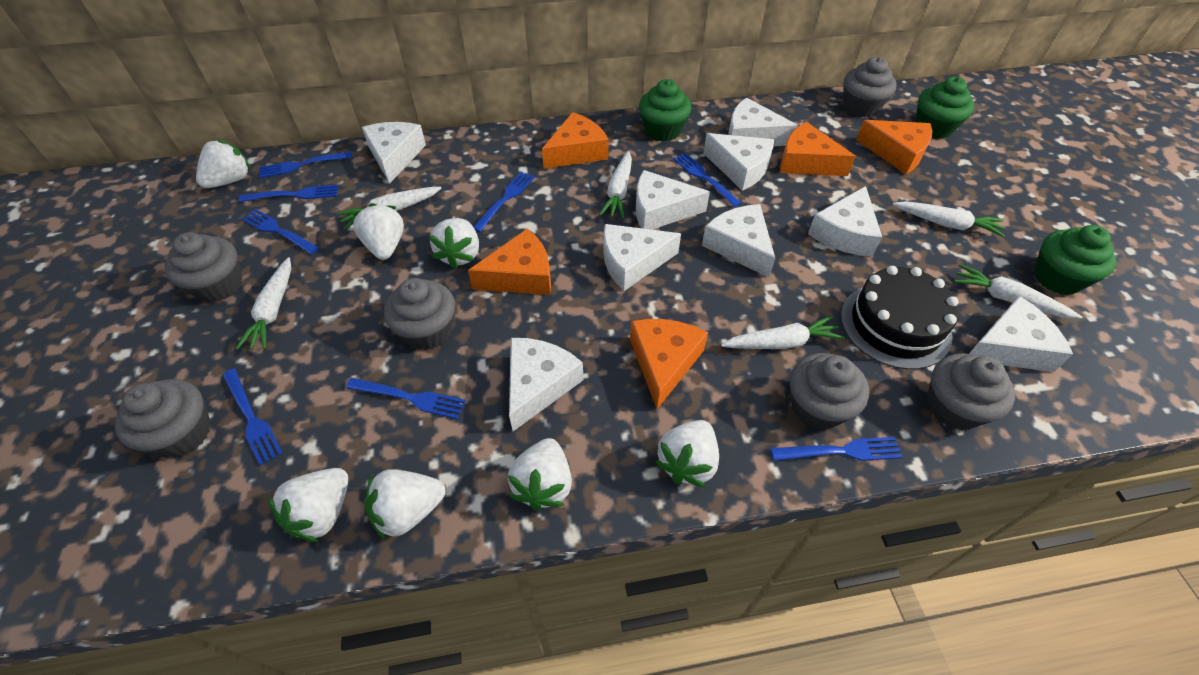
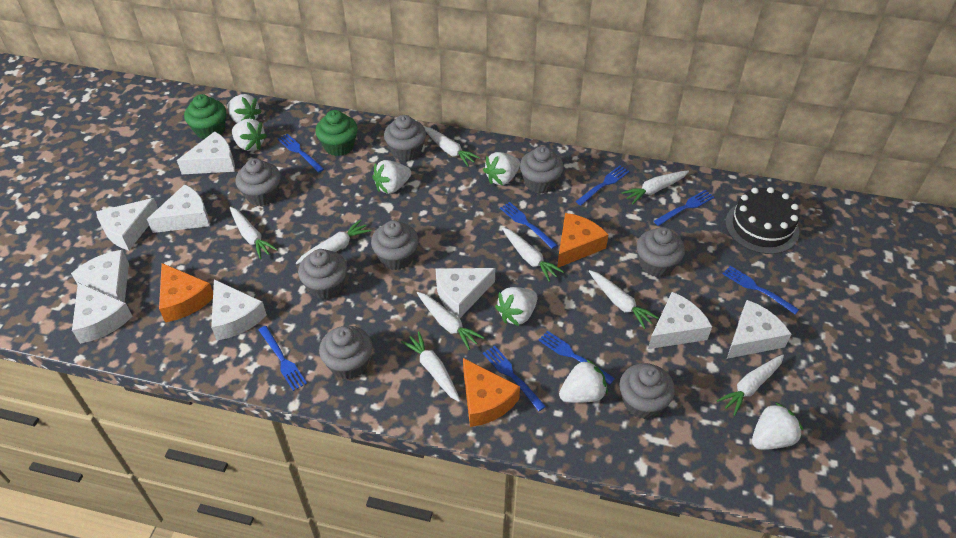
green cupcake: 3 -> 2
grey cupcake: 6 -> 8
orange cheese: 5 -> 3
white carrot: 6 -> 9

